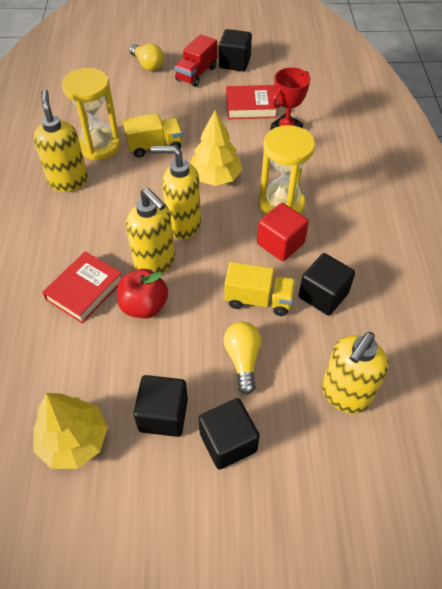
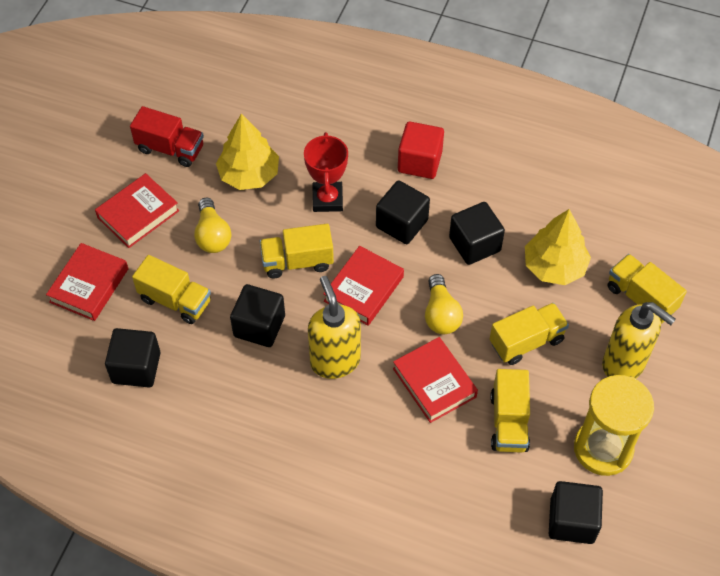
black cube: 4 -> 5
red apple: 1 -> 0
red book: 2 -> 4
yellow hourglass: 2 -> 1
yellow soap dispenser: 4 -> 2
yellow truck: 2 -> 5

